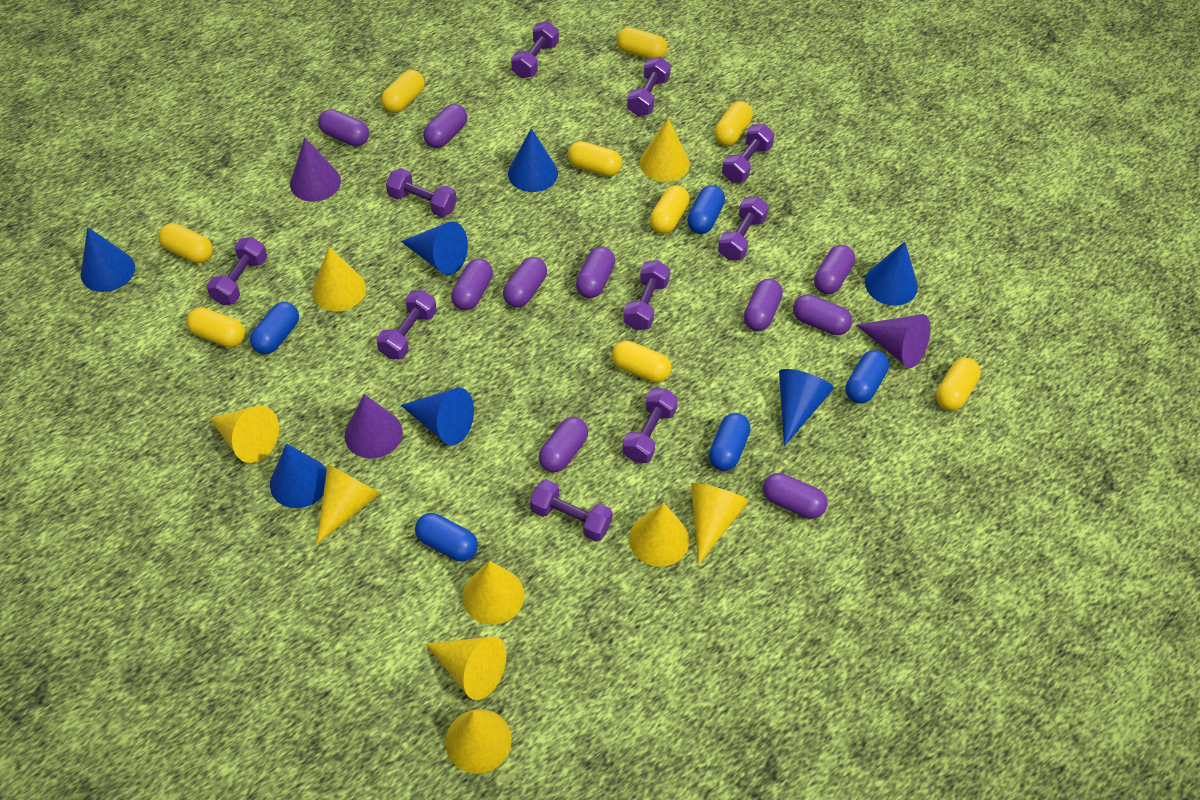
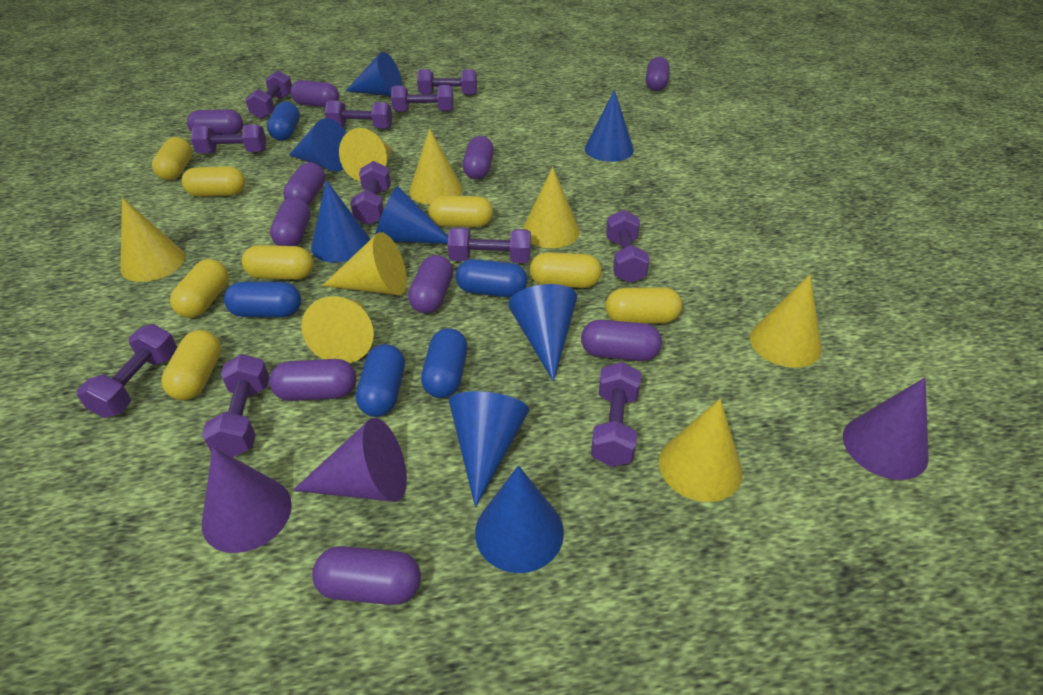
blue cone: 7 -> 8
purple dumbbell: 10 -> 11
yellow capsule: 9 -> 8
yellow cone: 9 -> 8

